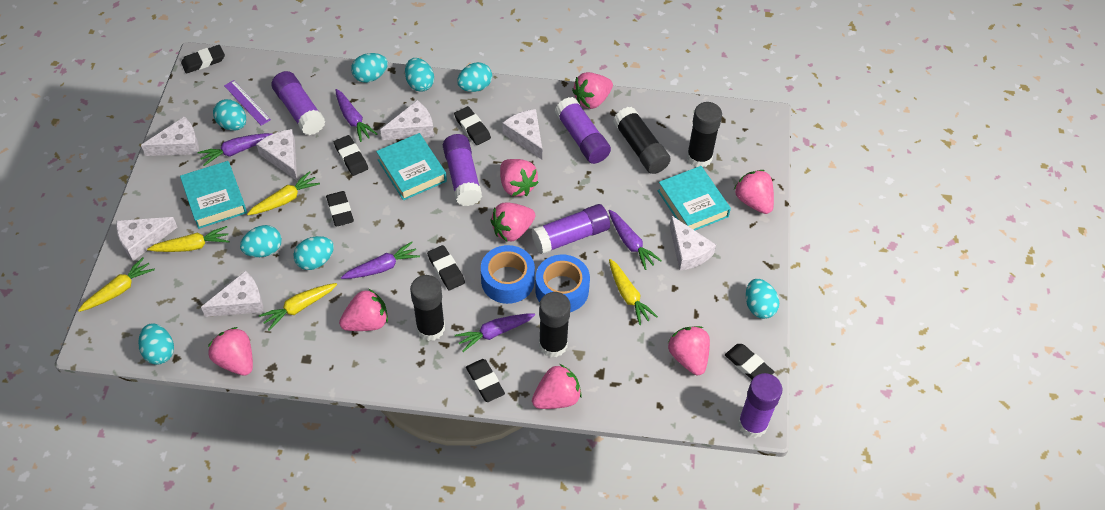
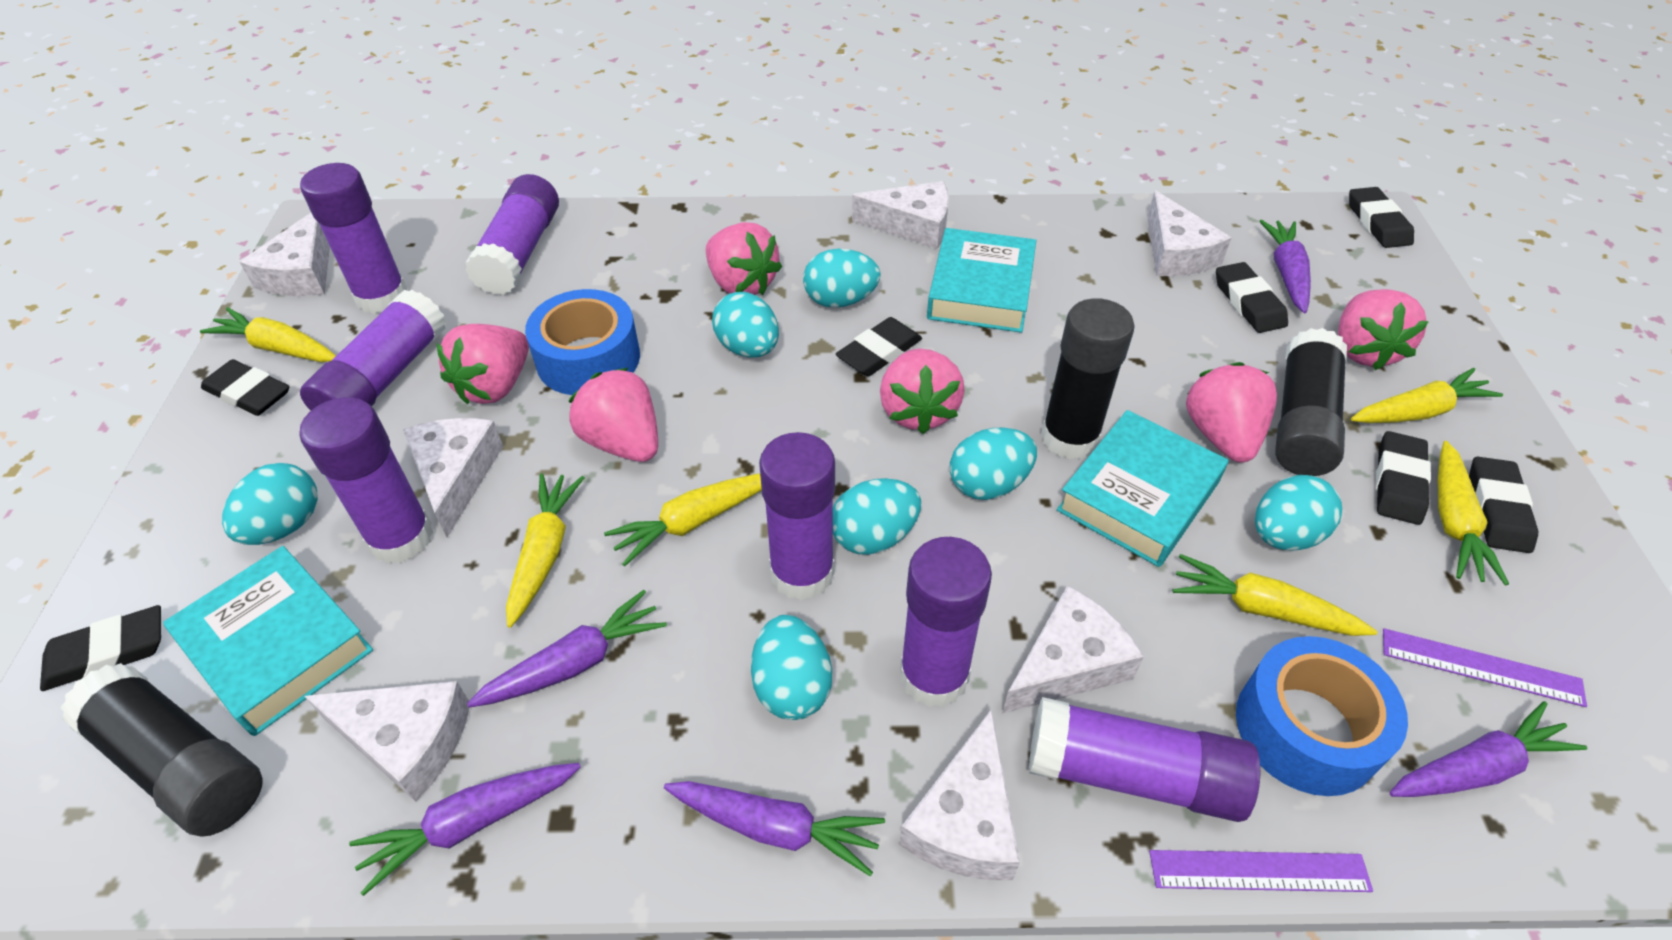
black glue stick: 4 -> 3
pink strawberry: 8 -> 6
purple glue stick: 5 -> 7
purple ruler: 1 -> 2
turquoise egg: 8 -> 7
yellow carrot: 5 -> 6

